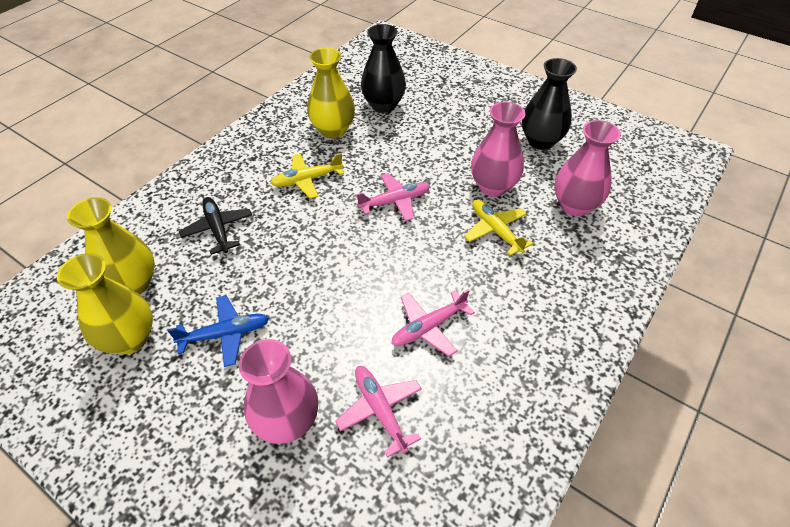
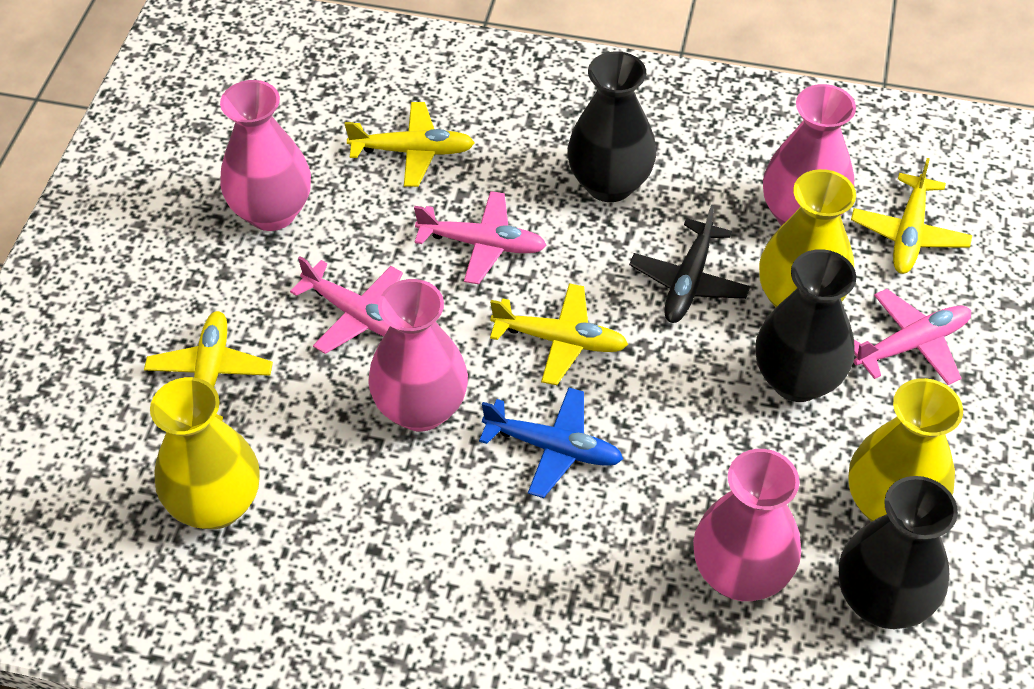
black vase: 2 -> 3
pink vase: 3 -> 4
yellow plane: 2 -> 4

